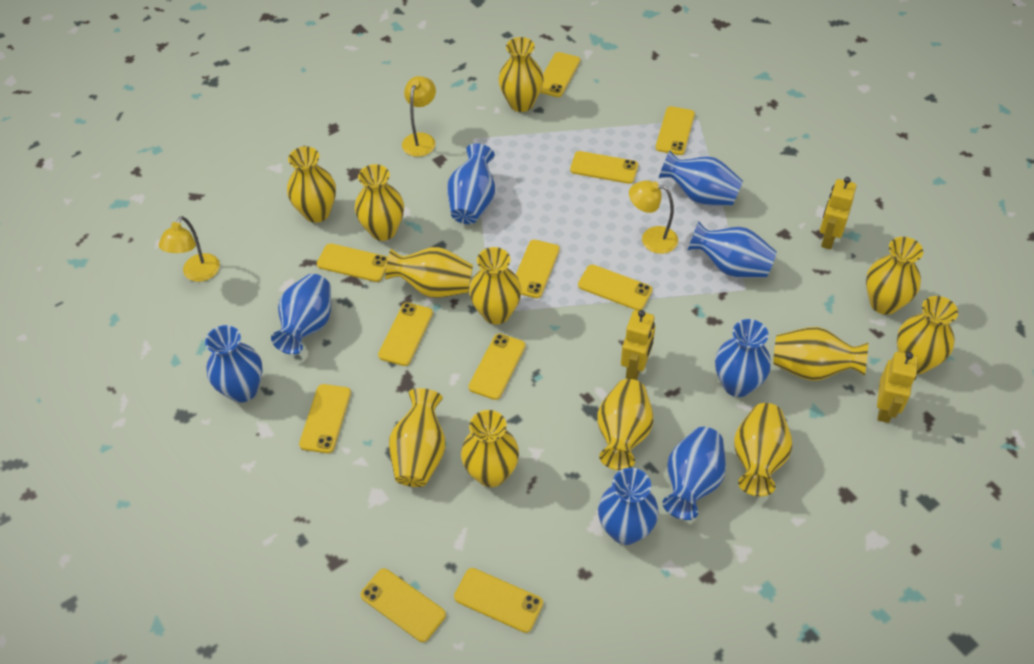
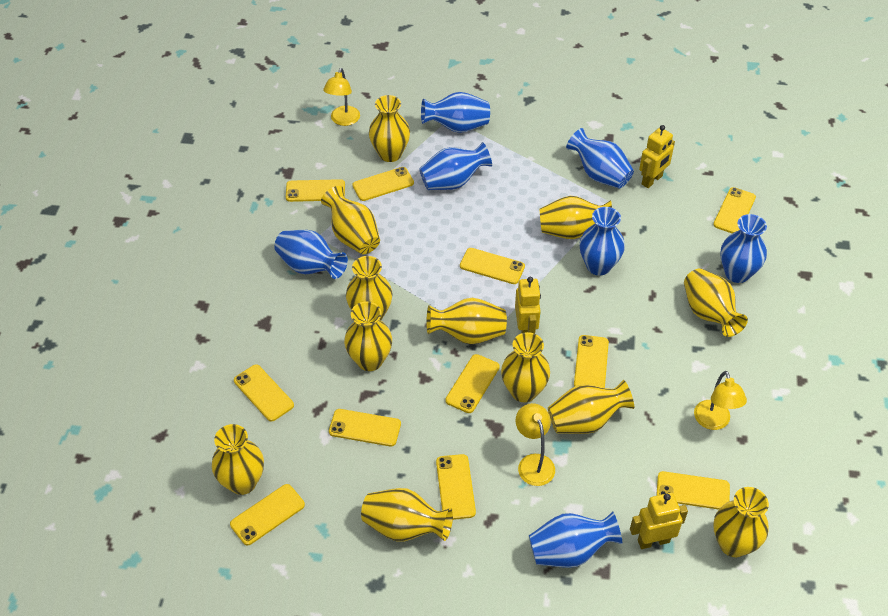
blue vase: 8 -> 7

